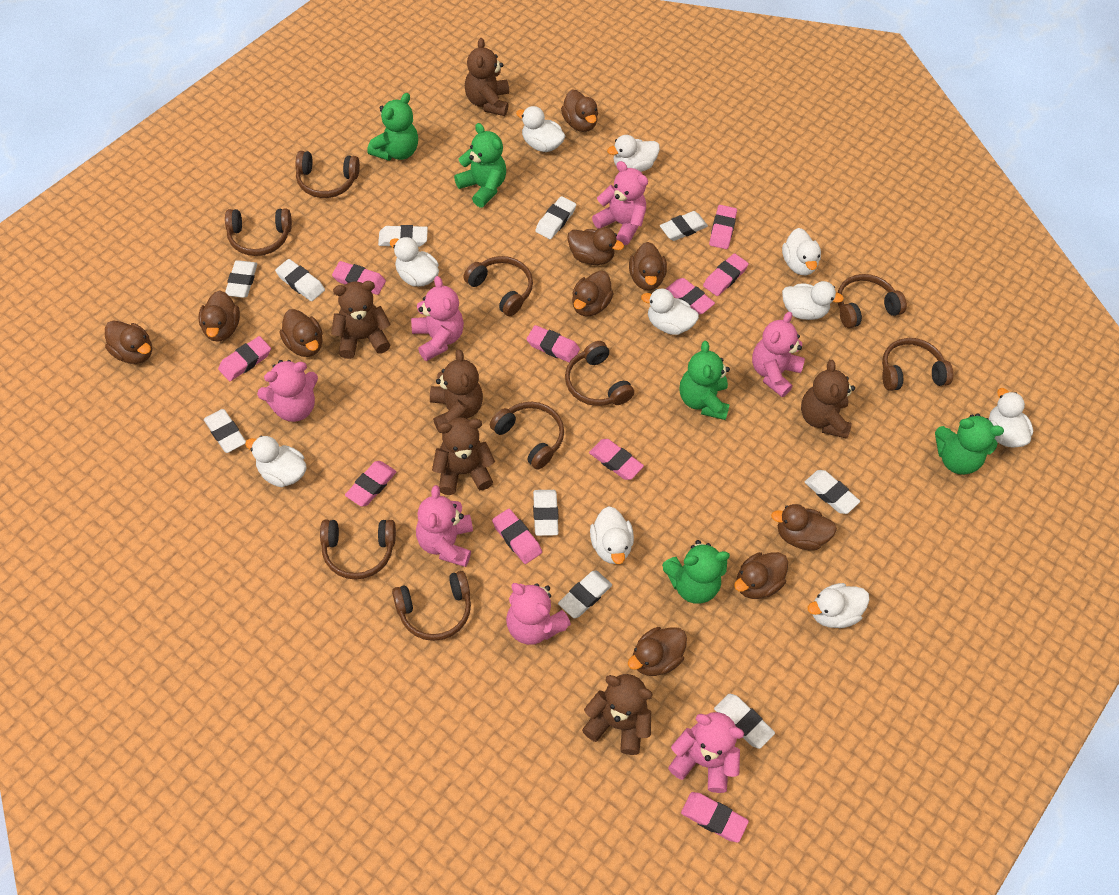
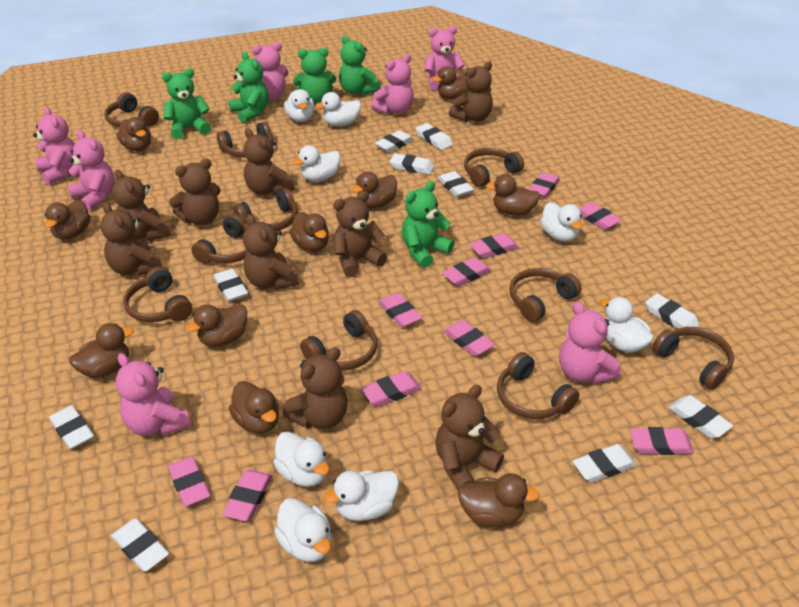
brown headphones: 9 -> 10
brown teddy bear: 6 -> 9
white duck: 10 -> 8

